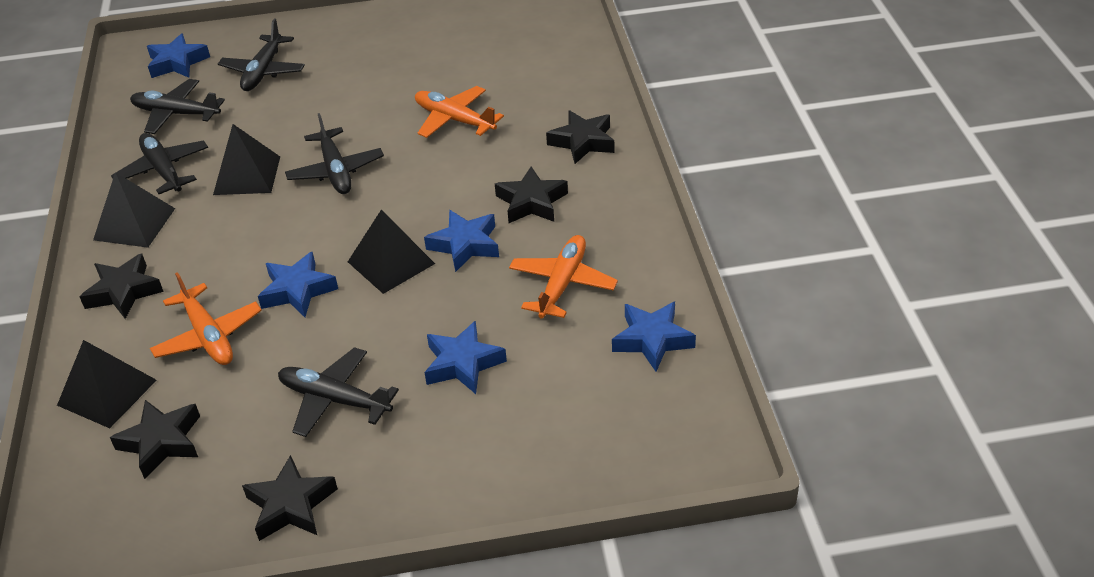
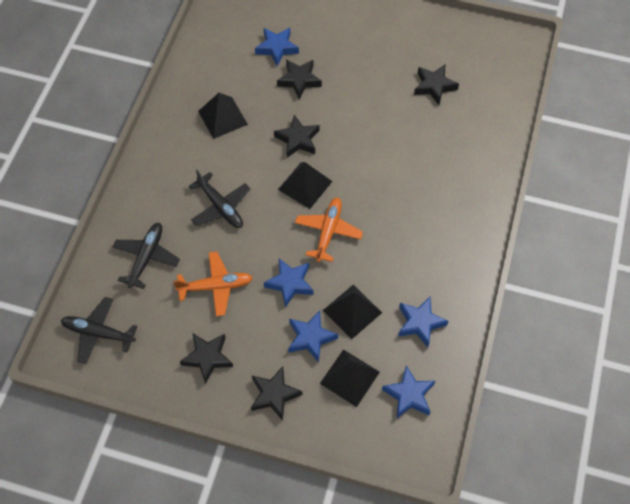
black plane: 5 -> 3
orange plane: 3 -> 2

